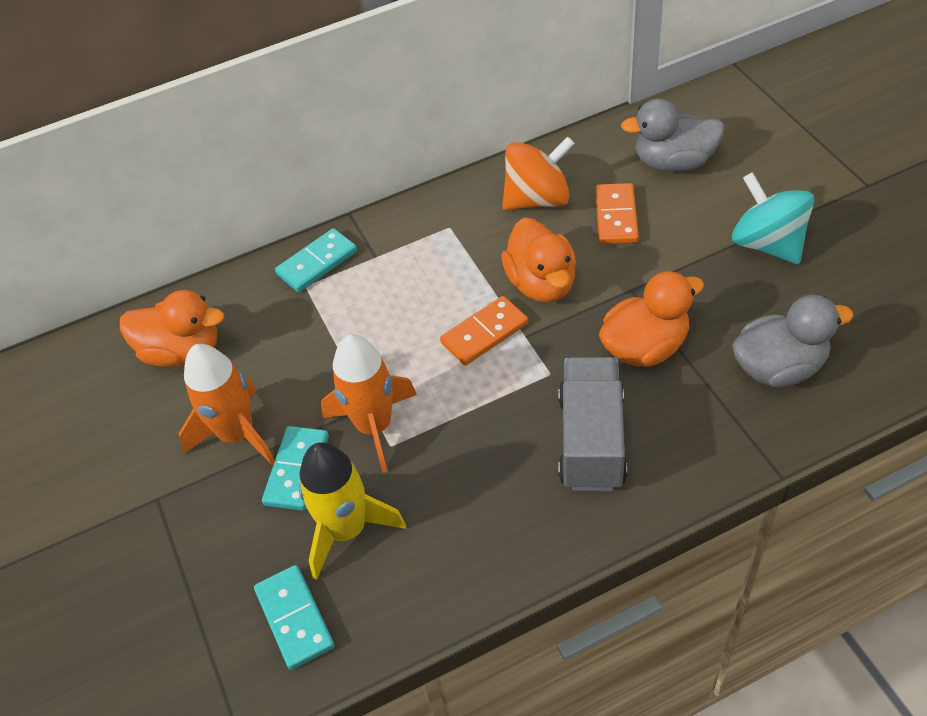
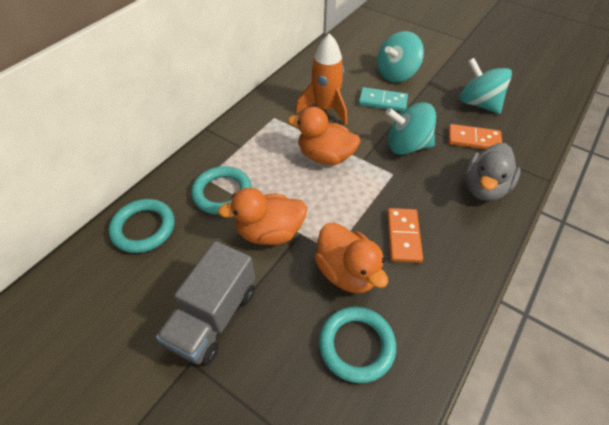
grey duck: 2 -> 1
orange rocket: 2 -> 1
orange spinning top: 1 -> 0
turquoise domino: 3 -> 1
turquoise ring: 0 -> 3
turquoise spinning top: 1 -> 3
yellow rocket: 1 -> 0

